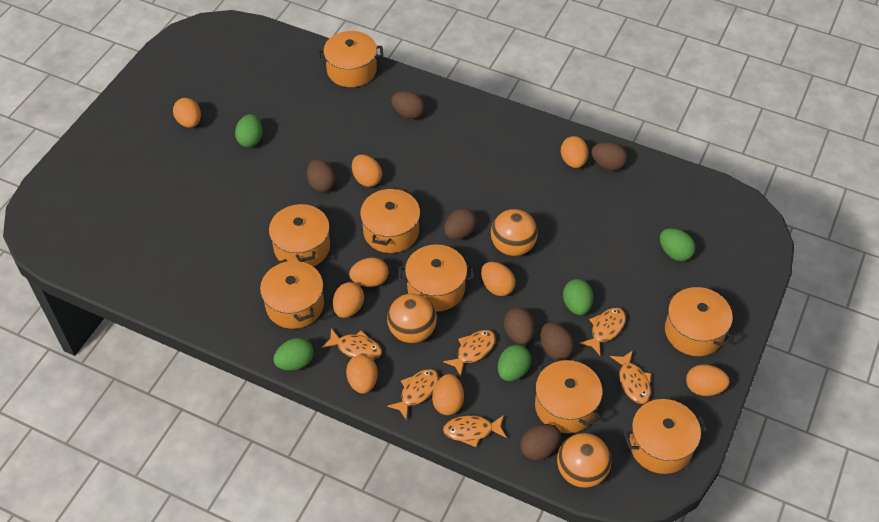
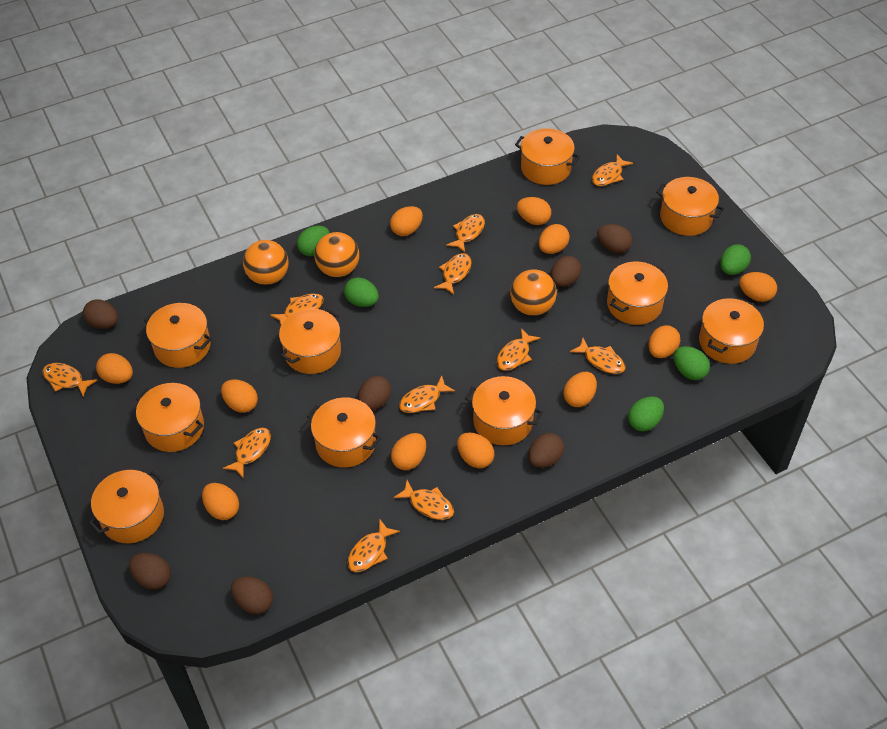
orange egg: 9 -> 11
orange fish: 6 -> 11
orange pot: 8 -> 10

